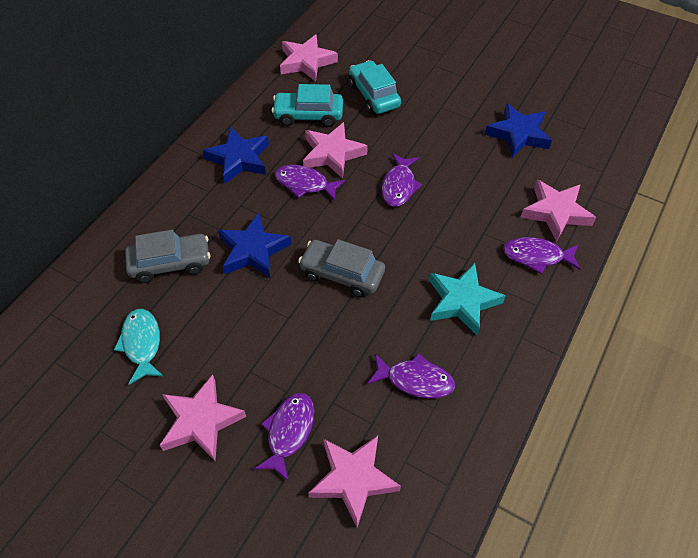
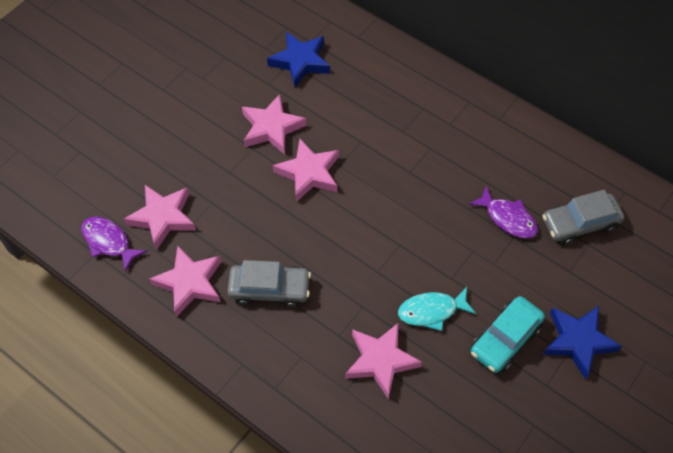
blue star: 3 -> 2
purple fish: 5 -> 2
turquoise car: 2 -> 1
turquoise star: 1 -> 0

